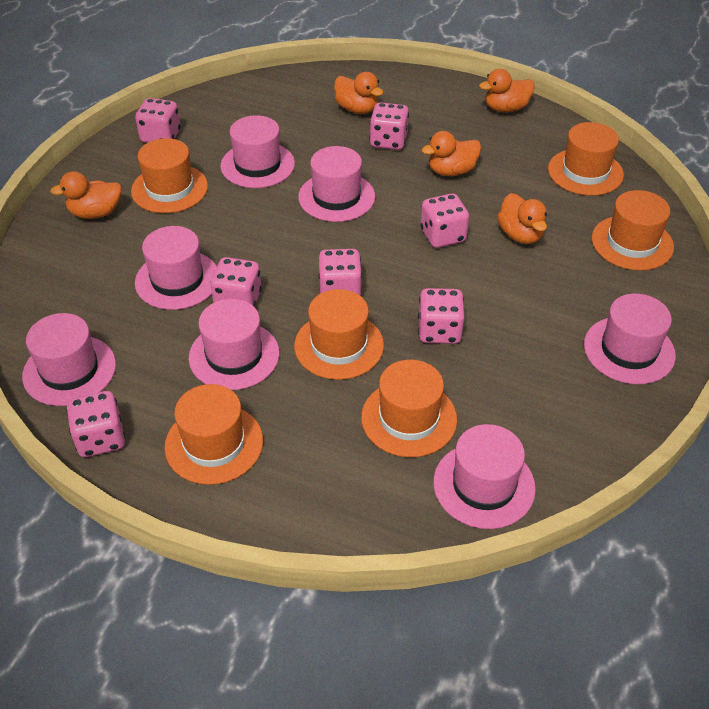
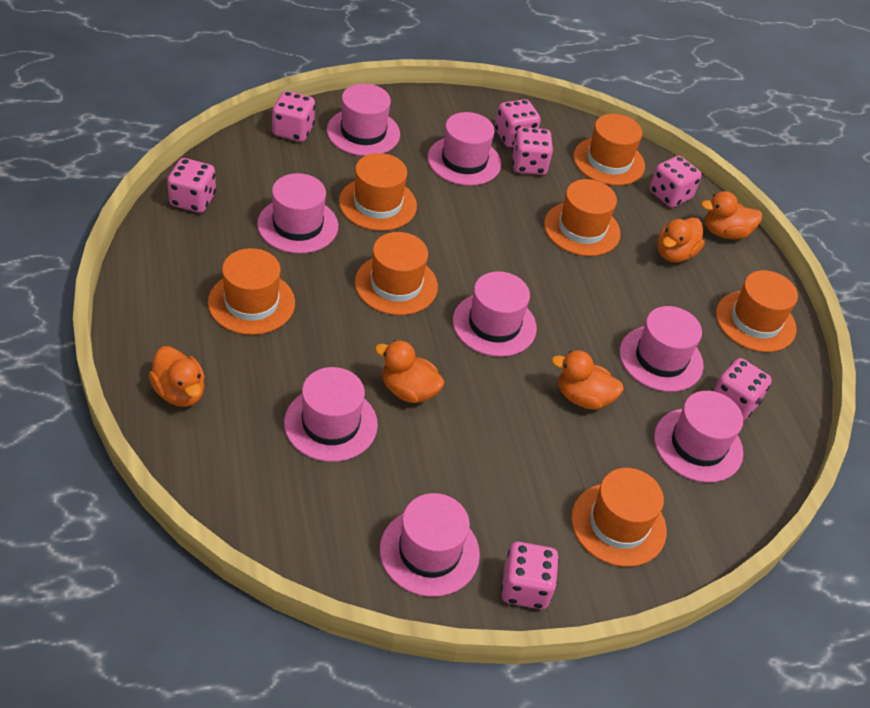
orange hat: 6 -> 7
pink hat: 7 -> 8

